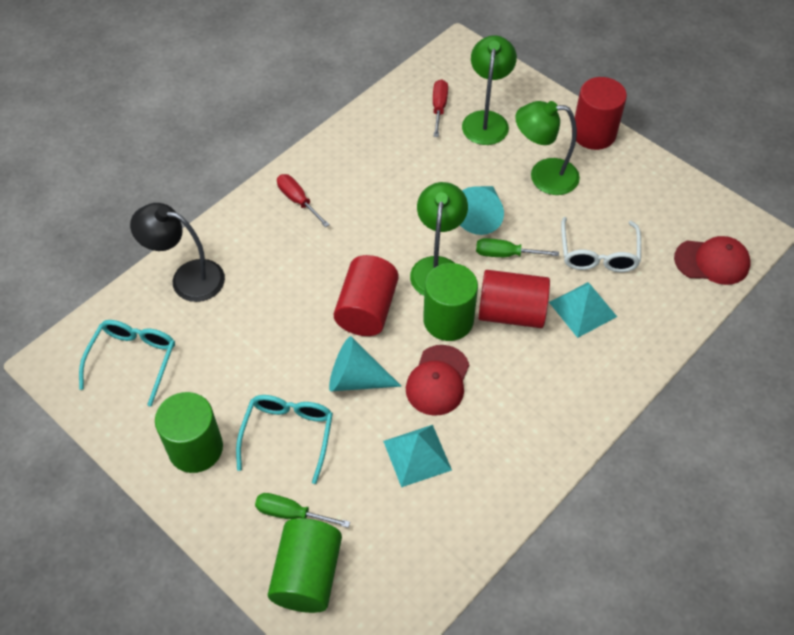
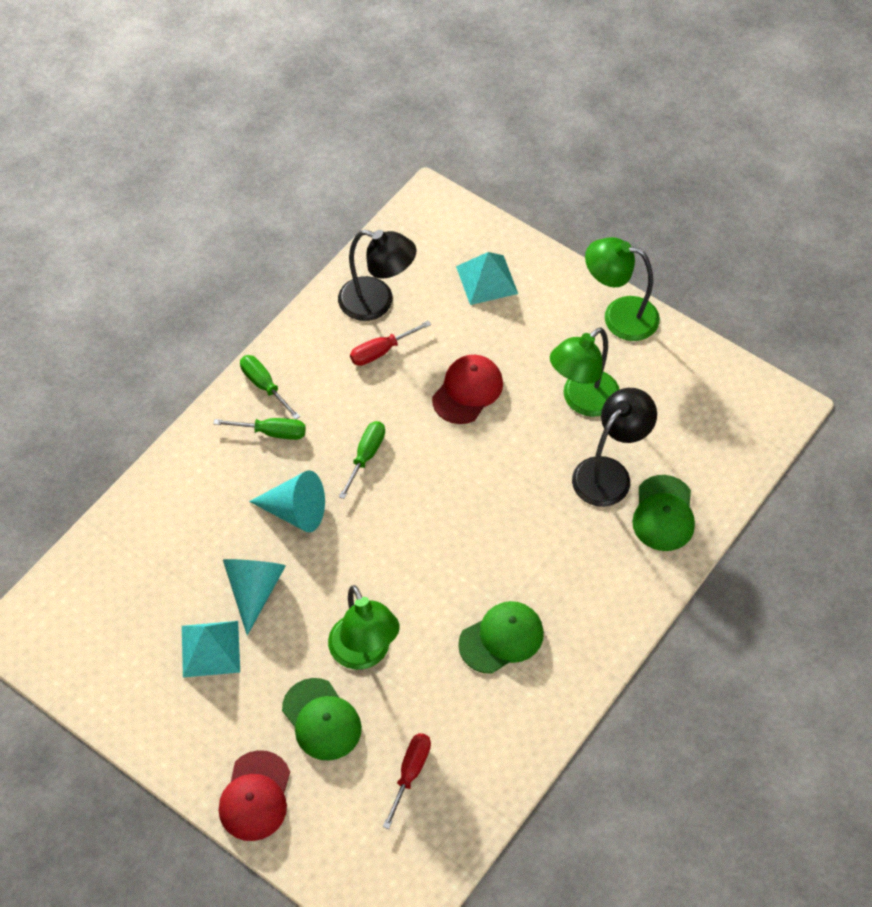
black lamp: 1 -> 2
green cap: 0 -> 3
green cylinder: 3 -> 0
green screwdriver: 2 -> 3
red cylinder: 3 -> 0
turquoise glasses: 2 -> 0
white glasses: 1 -> 0

